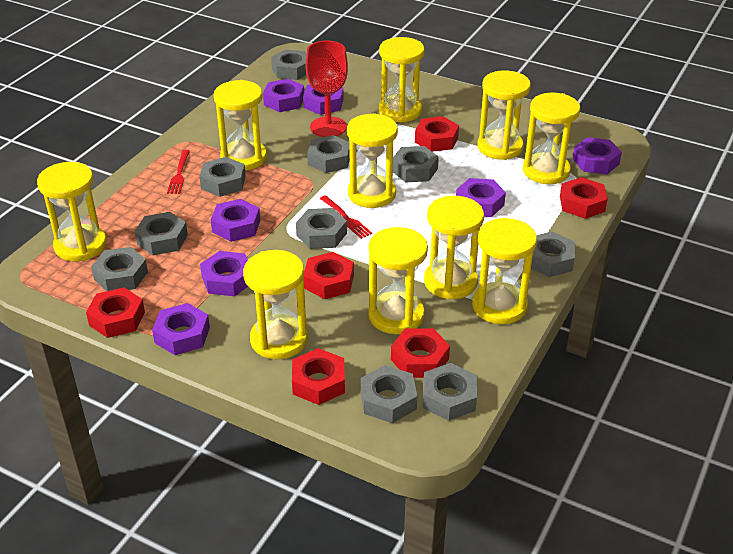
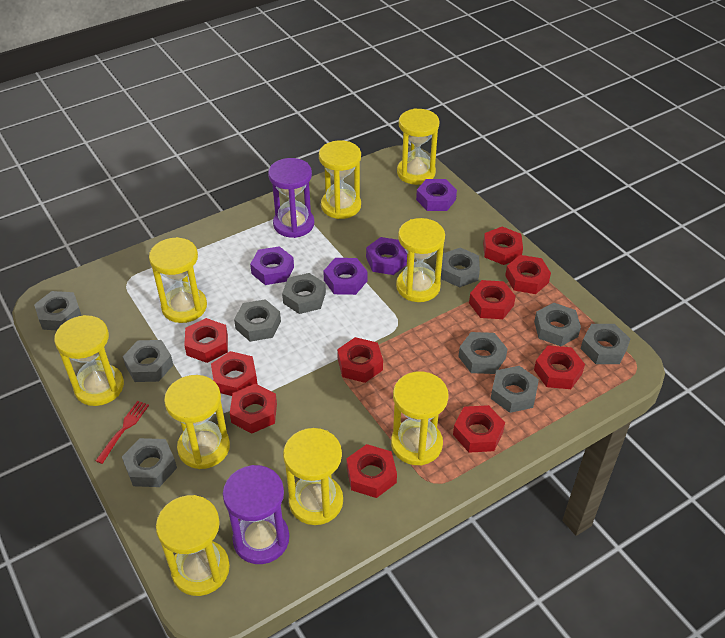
purple hourglass: 0 -> 2
purple nut: 7 -> 4
red fork: 2 -> 1
red goblet: 1 -> 0
red nut: 6 -> 10
yellow hourglass: 10 -> 9

